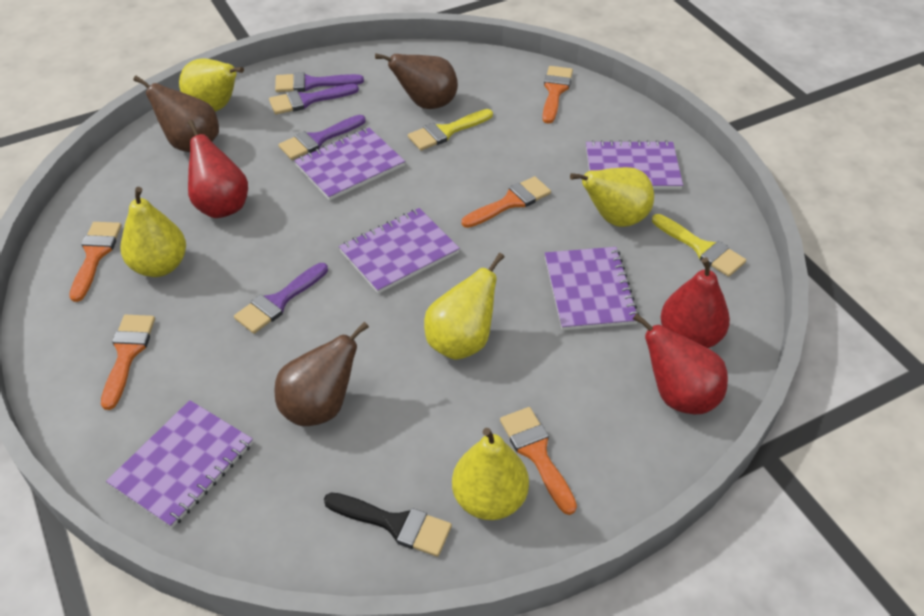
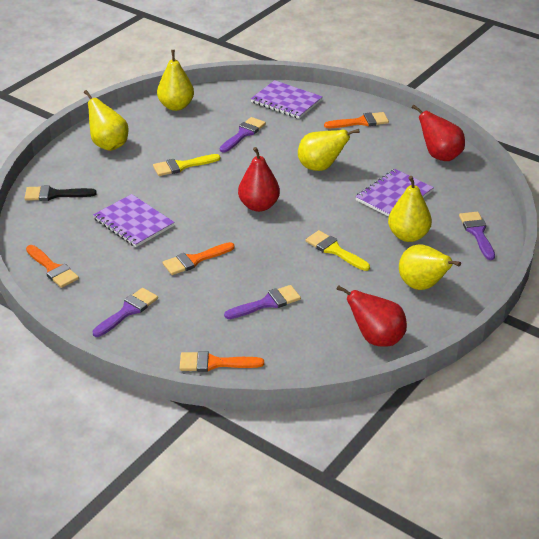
brown pear: 3 -> 0
orange brush: 5 -> 4
purple notebook: 5 -> 3

